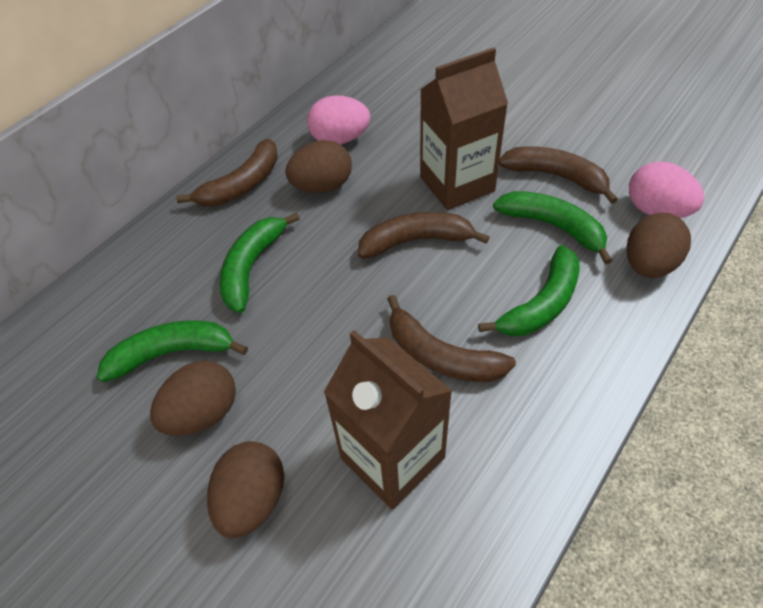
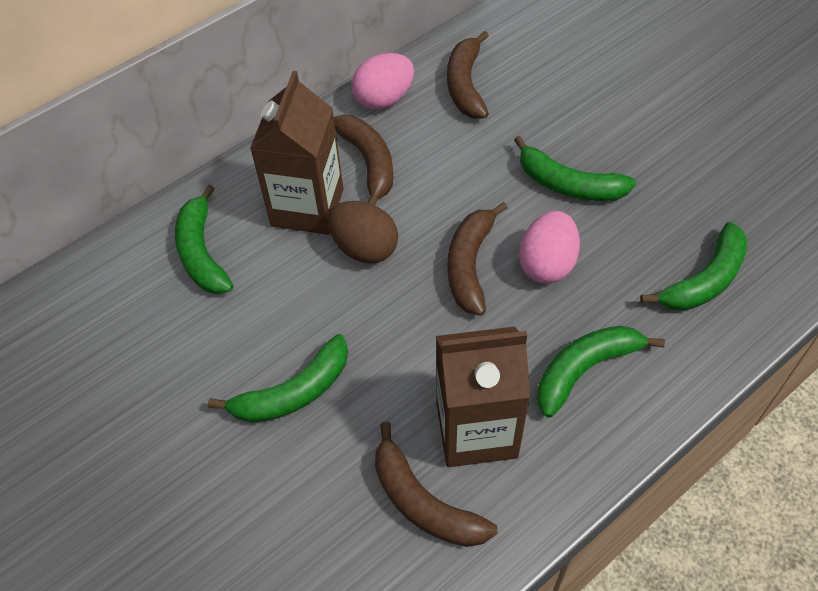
brown egg: 4 -> 1
green banana: 4 -> 5

